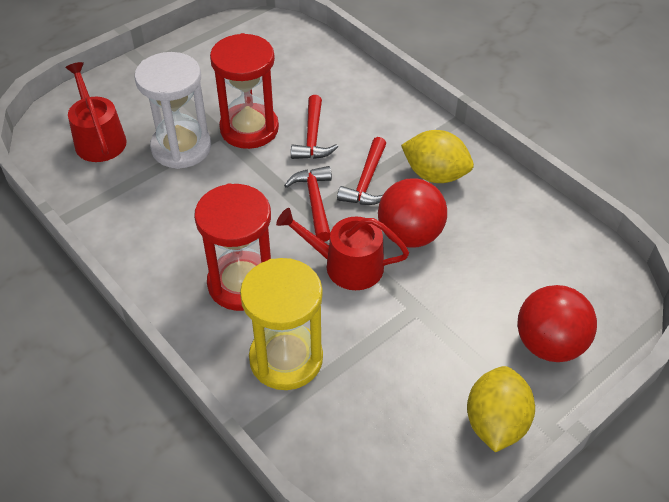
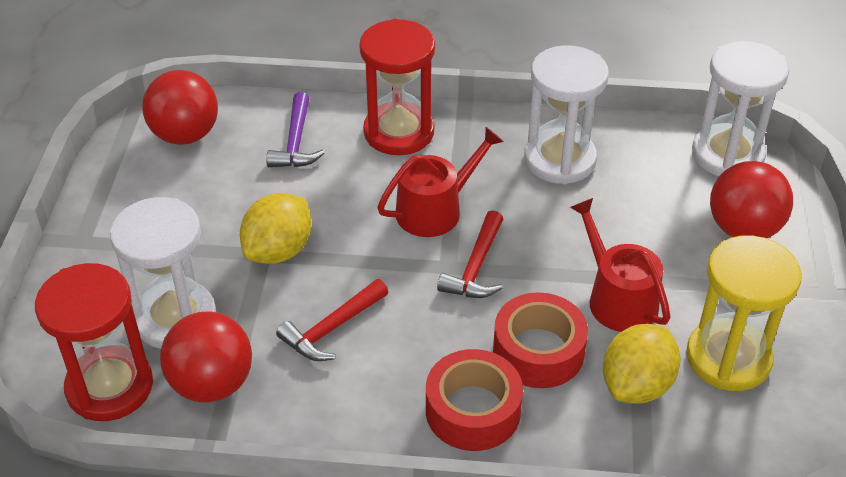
purple hammer: 0 -> 1
red ball: 2 -> 3
red hammer: 3 -> 2
red tape: 0 -> 2
white hourglass: 1 -> 3

